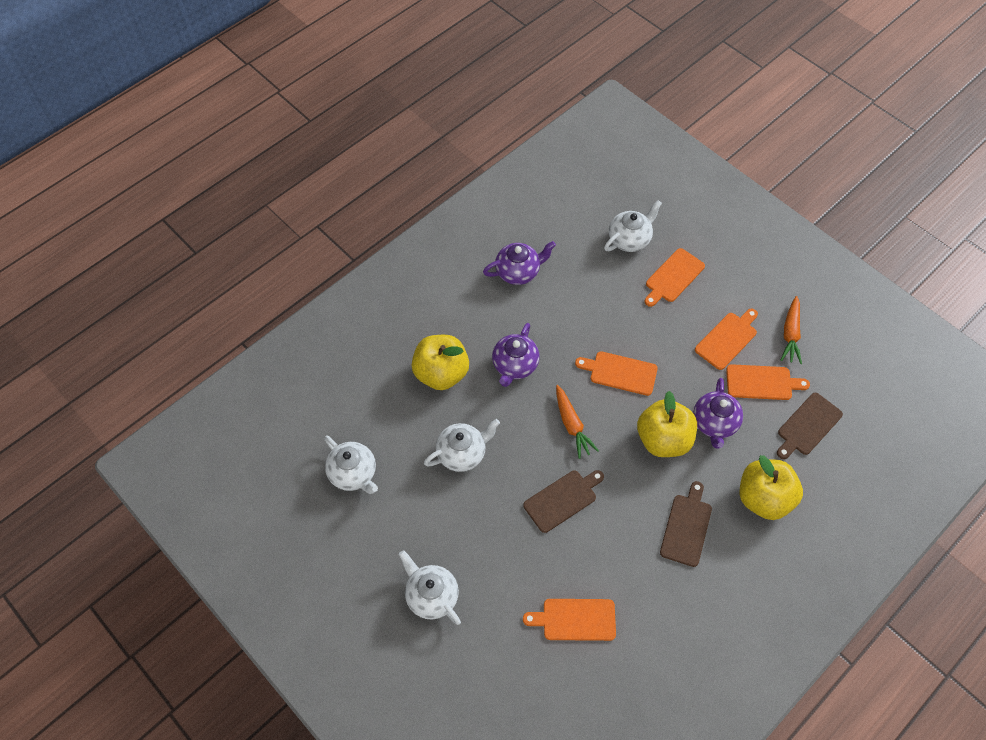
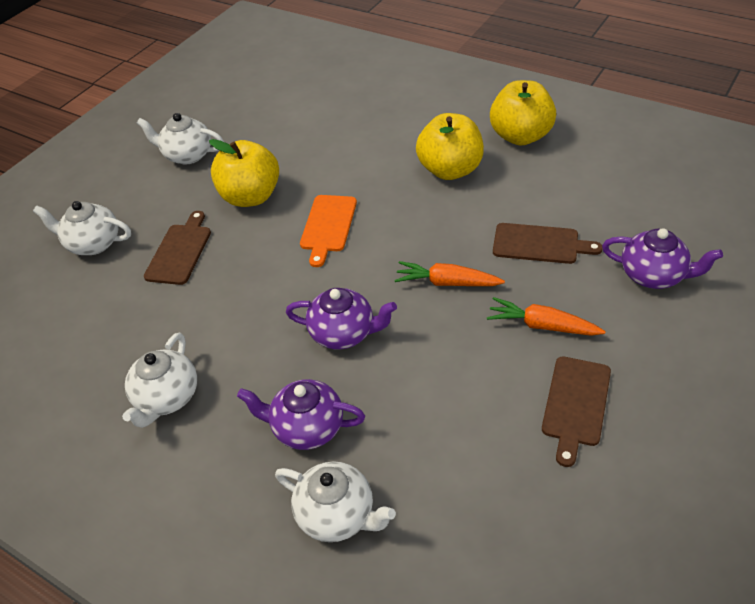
orange cutting board: 5 -> 1

